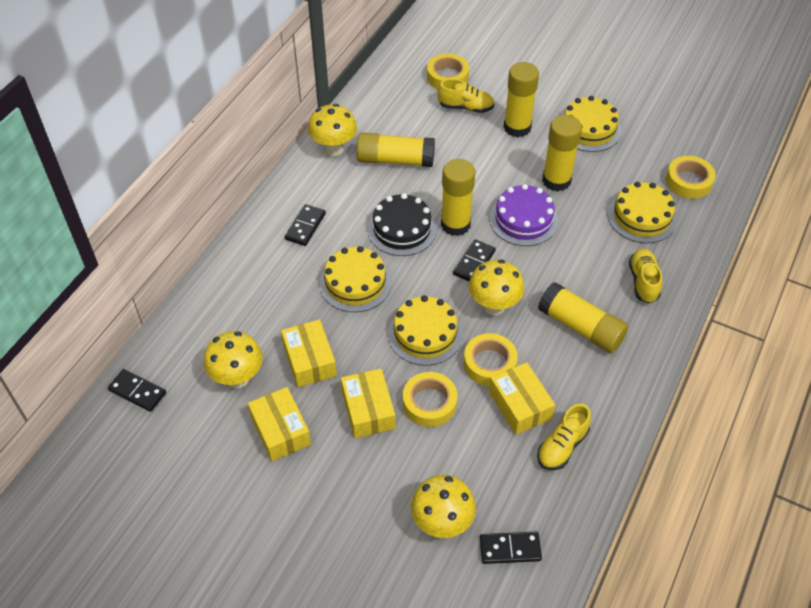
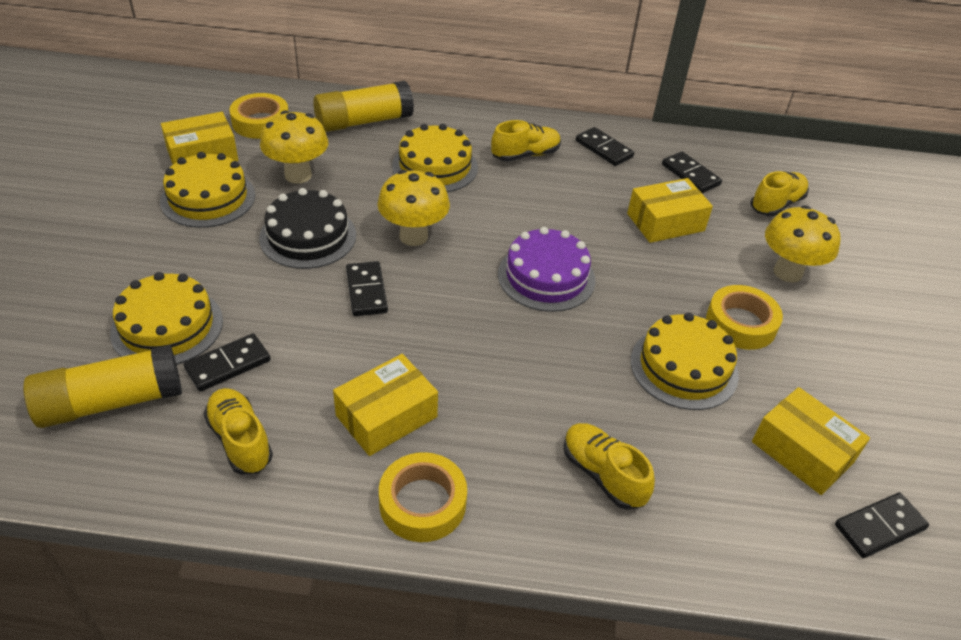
black domino: 4 -> 5
yellow glue stick: 5 -> 2
yellow mushroom: 4 -> 3
yellow shoe: 3 -> 4
yellow tape: 4 -> 3

